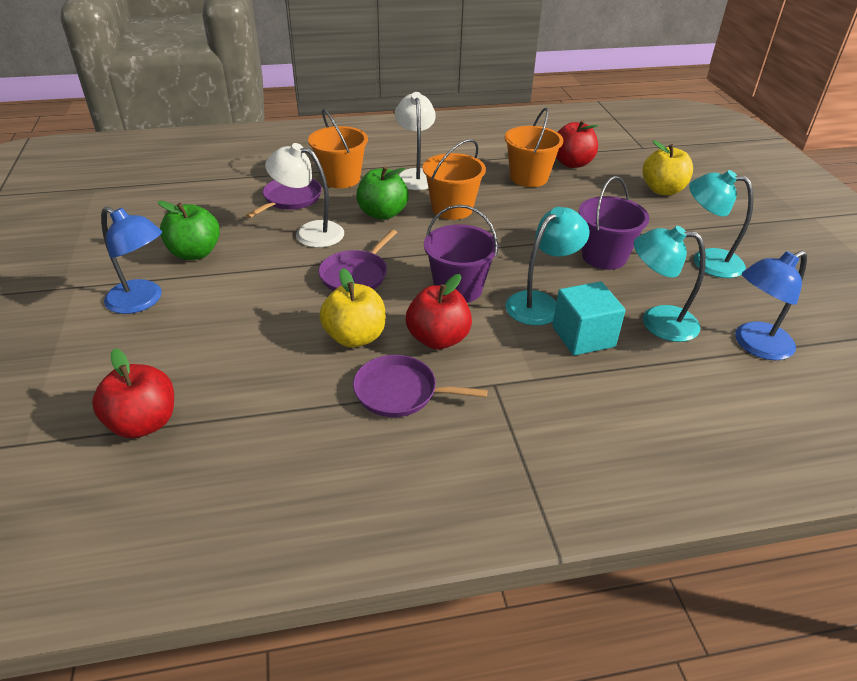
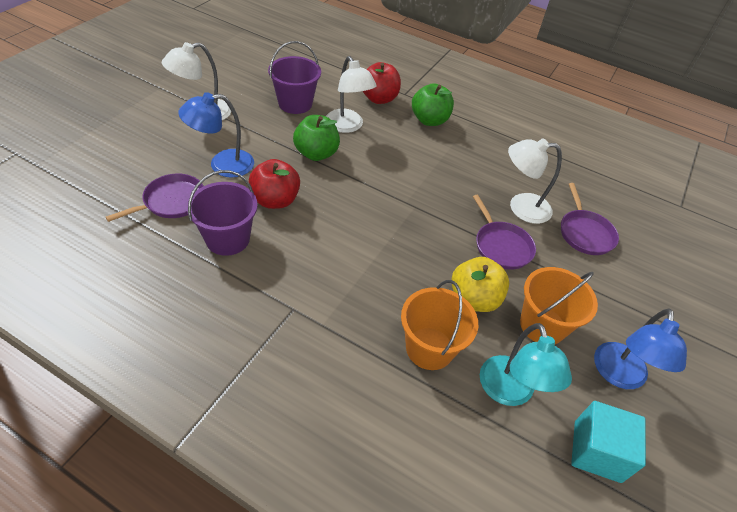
orange bucket: 3 -> 2
red apple: 3 -> 2
turquoise lamp: 3 -> 1
white lamp: 2 -> 3
yellow apple: 2 -> 1

